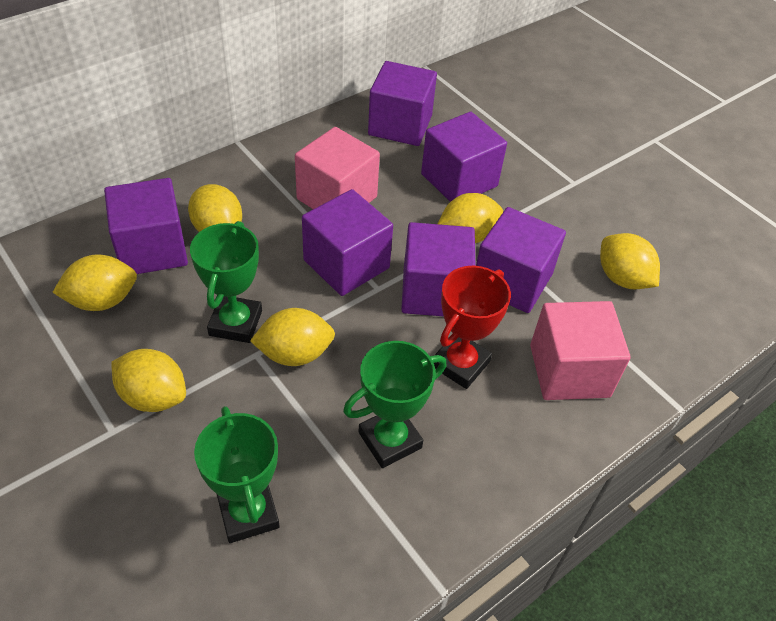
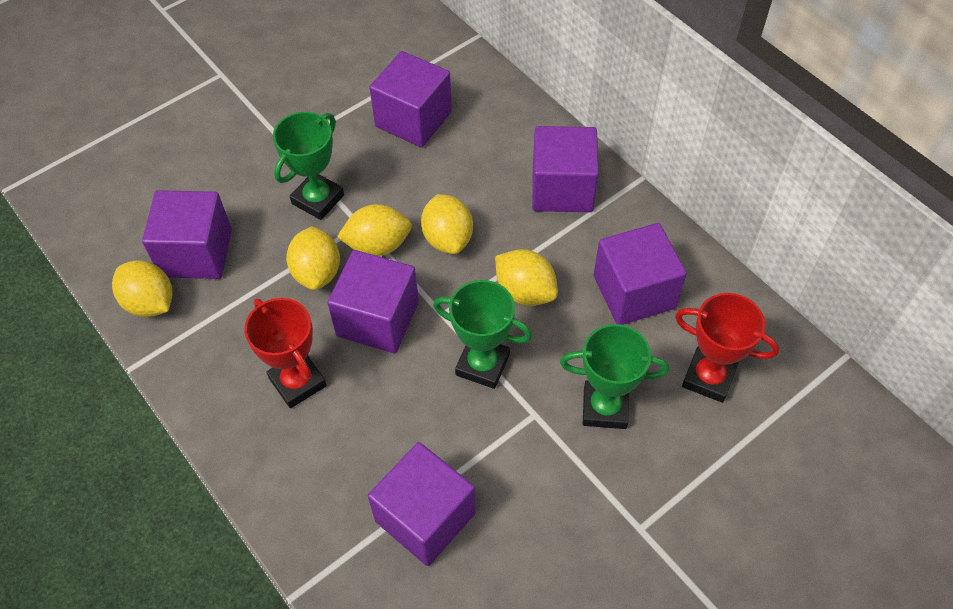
pink cube: 2 -> 0
red trophy: 1 -> 2
yellow lemon: 6 -> 5

